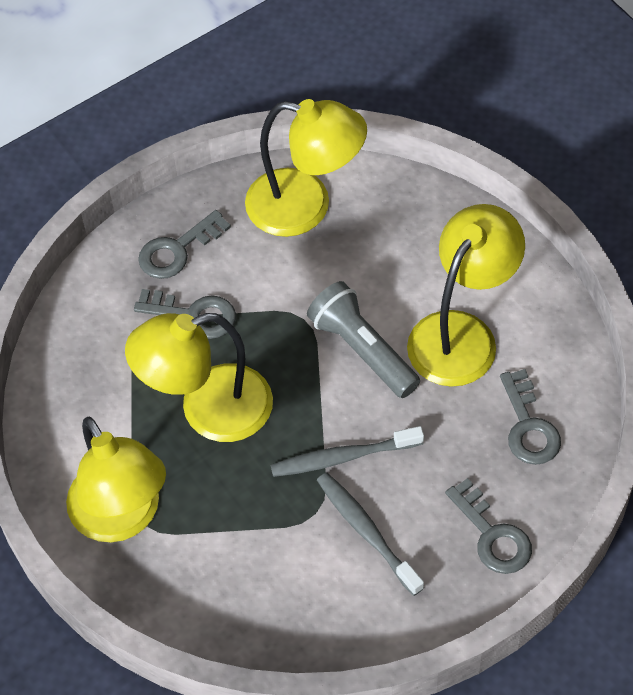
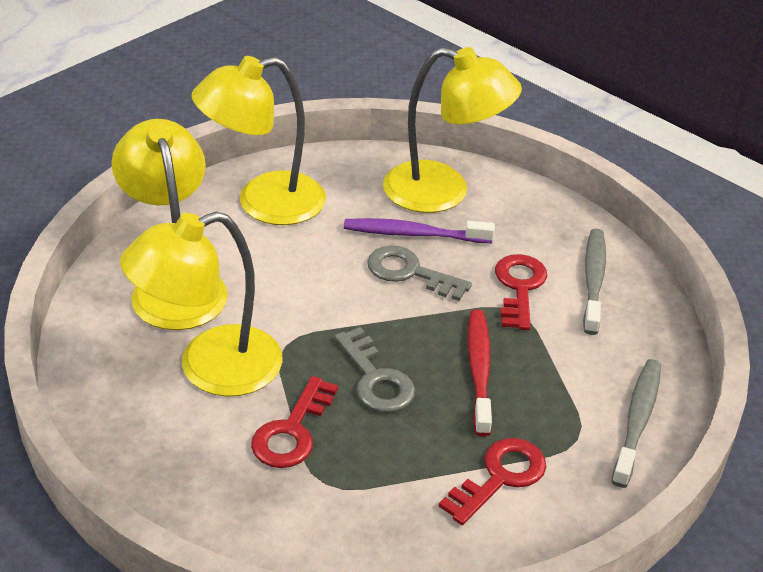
grey flashlight: 1 -> 0
grey key: 4 -> 2
purple toothbrush: 0 -> 1
red key: 0 -> 3
red toothbrush: 0 -> 1

